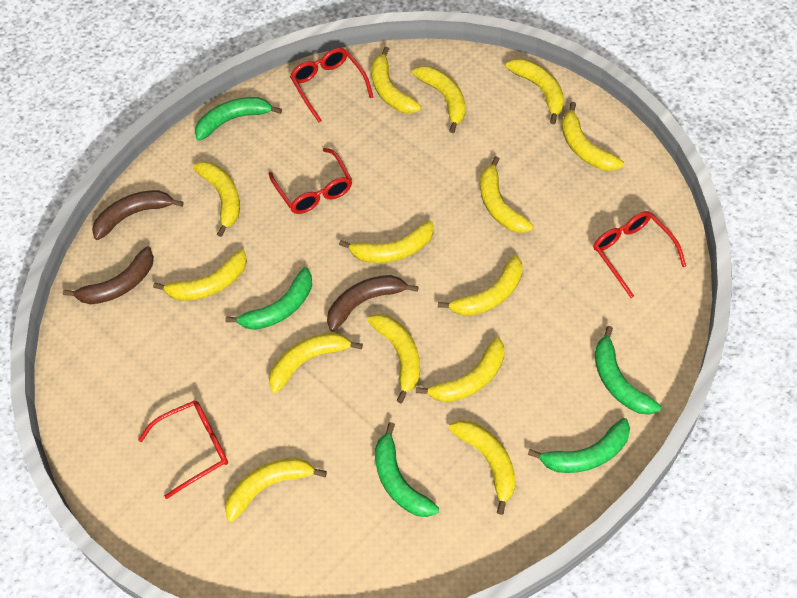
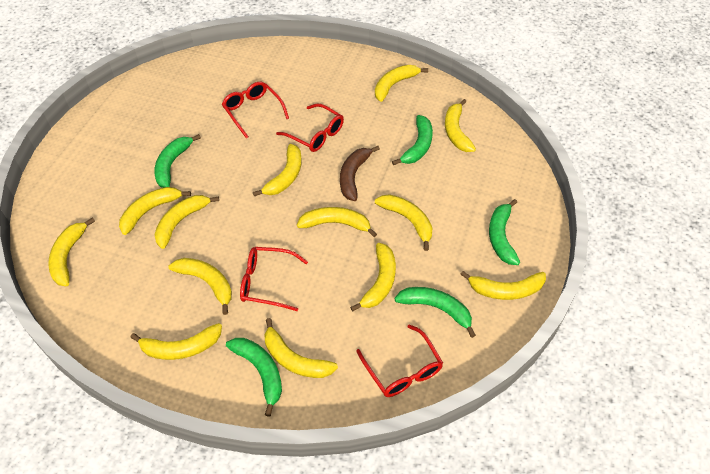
brown banana: 3 -> 1
yellow banana: 14 -> 13

